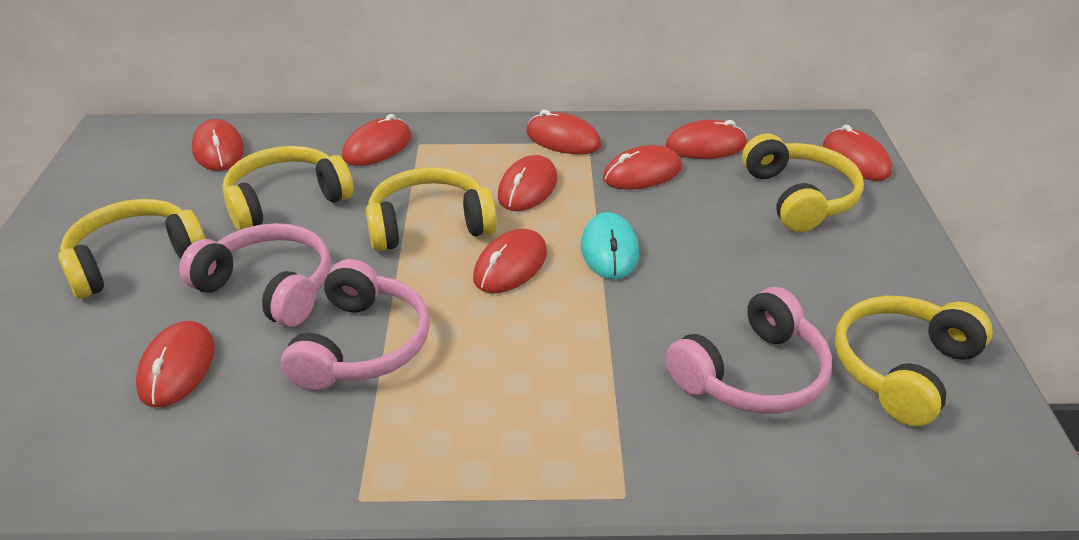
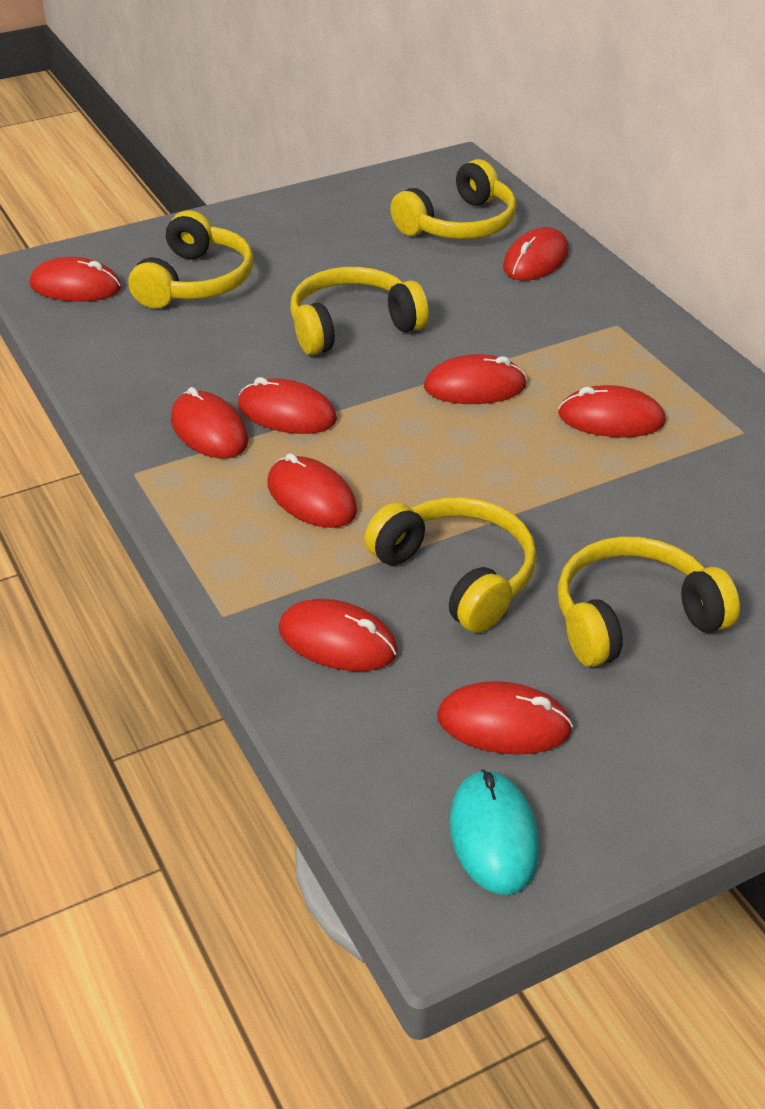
pink headphones: 3 -> 0

